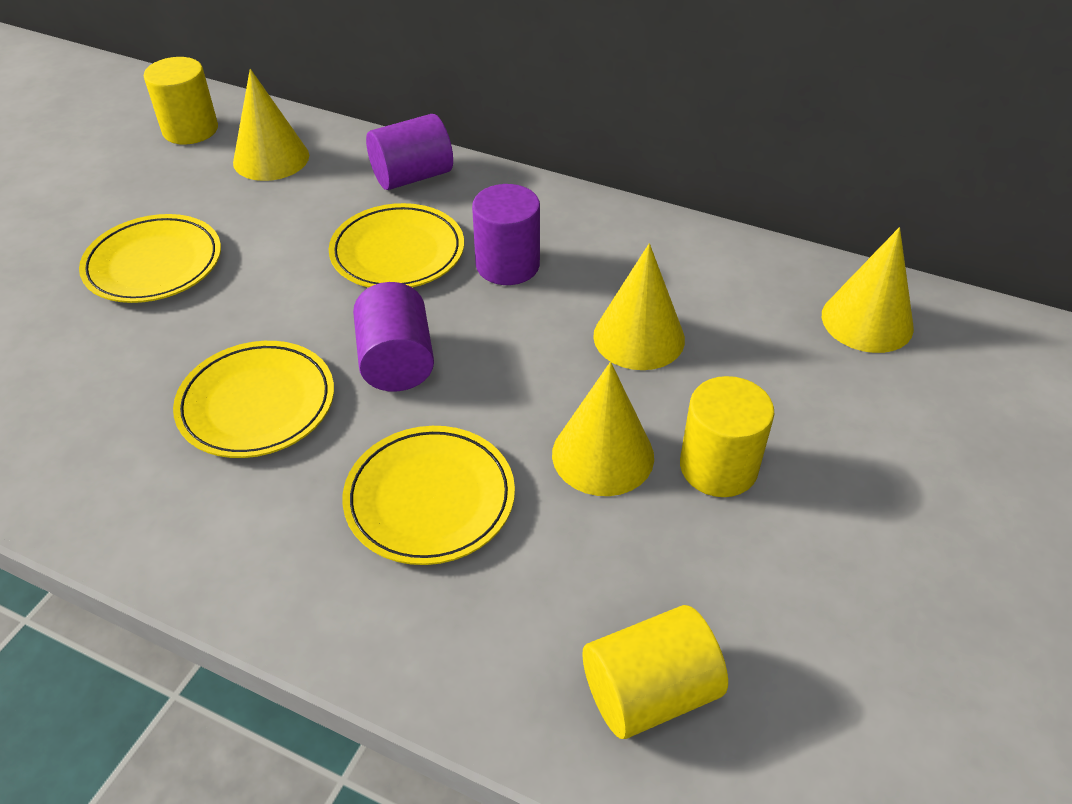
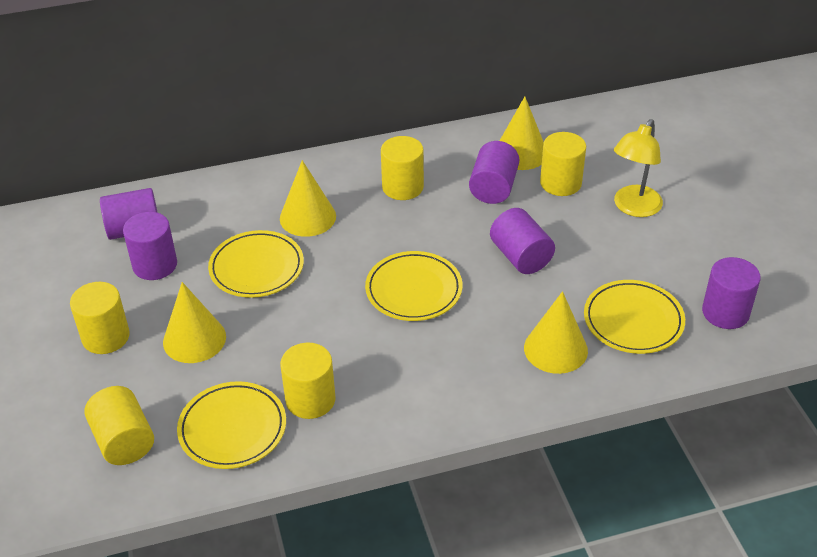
purple cylinder: 3 -> 5
yellow cylinder: 3 -> 5
yellow lamp: 0 -> 1

